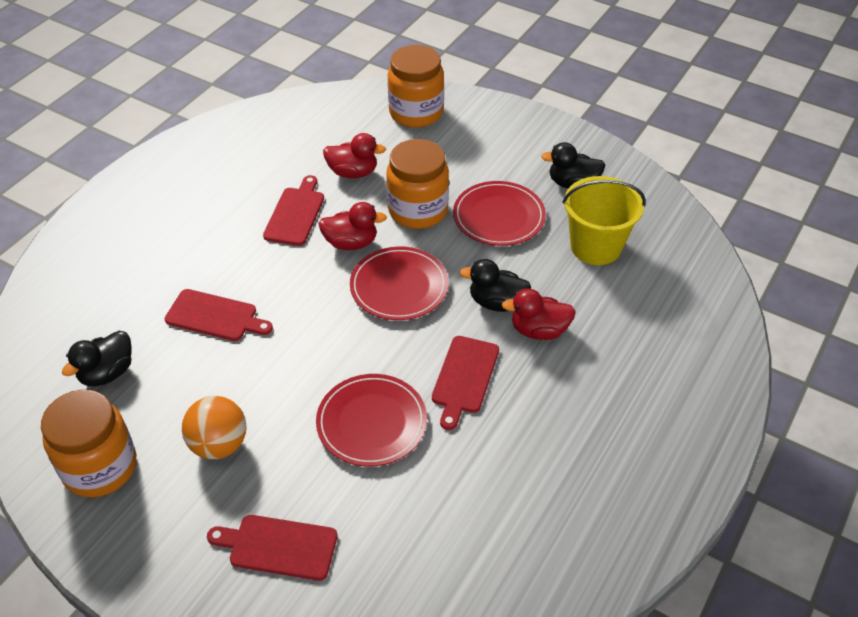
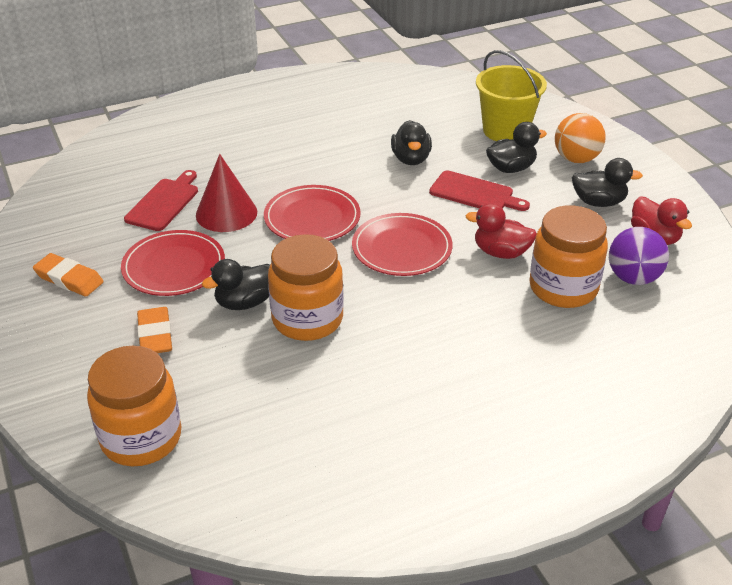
black duck: 3 -> 4
orange eraser: 0 -> 2
purple ball: 0 -> 1
red cone: 0 -> 1
red cutting board: 4 -> 2
red duck: 3 -> 2

